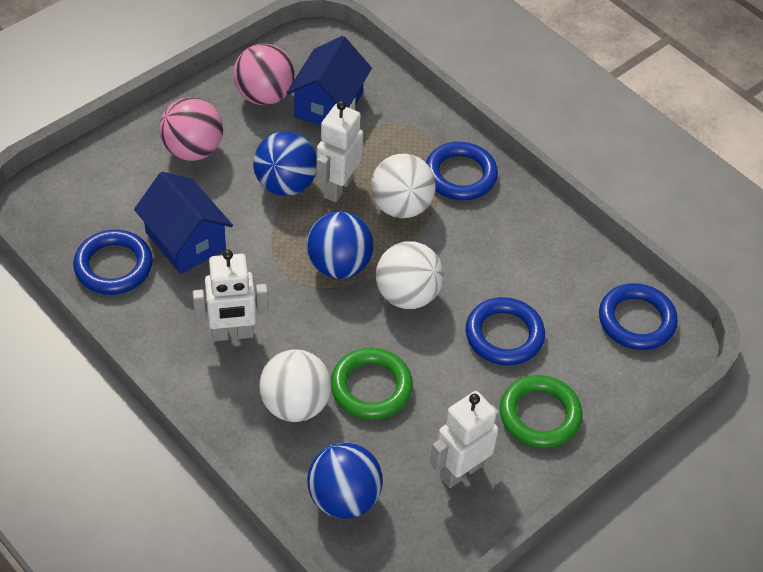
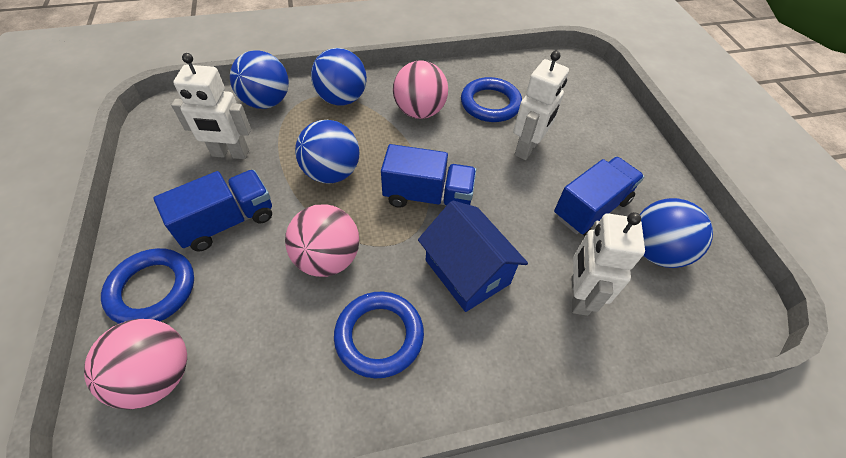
blue ball: 3 -> 4
blue house: 2 -> 1
blue ring: 4 -> 3
blue truck: 0 -> 3
green ring: 2 -> 0
pink ball: 2 -> 3
white ball: 3 -> 0

